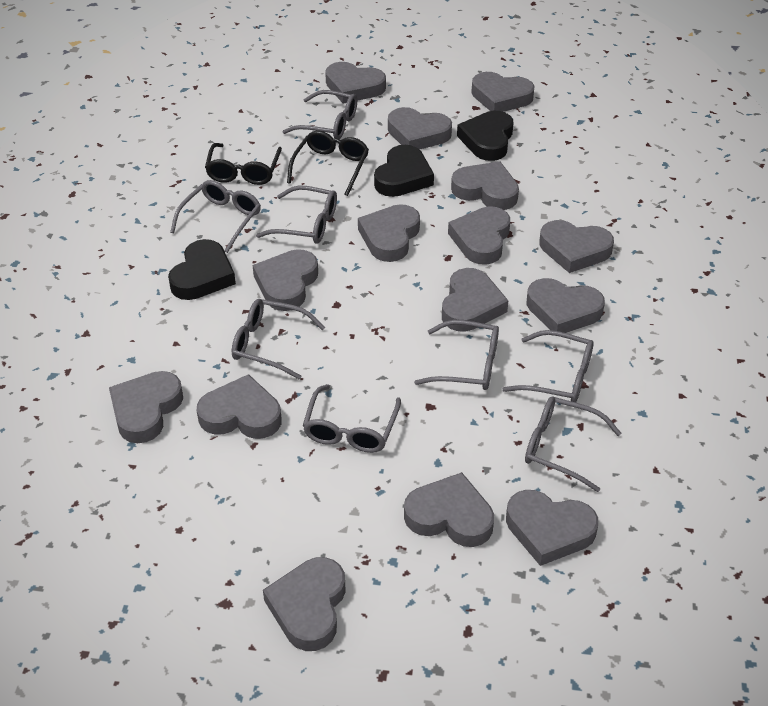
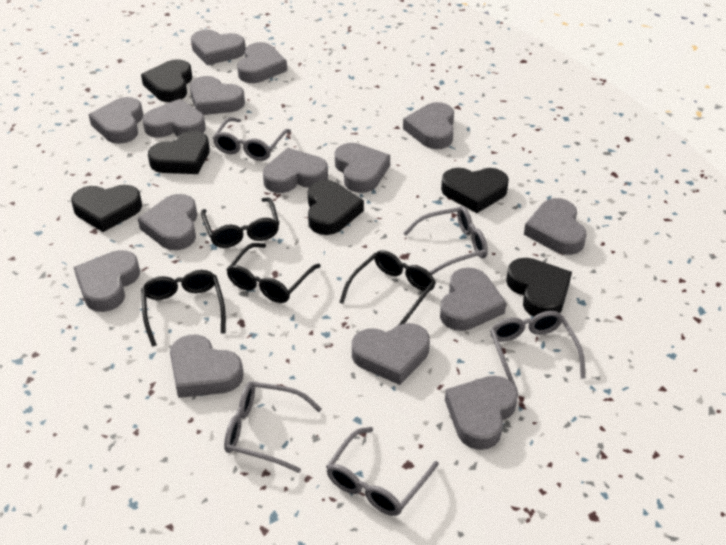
black glasses: 2 -> 4
black heart: 3 -> 6
grey glasses: 8 -> 5

